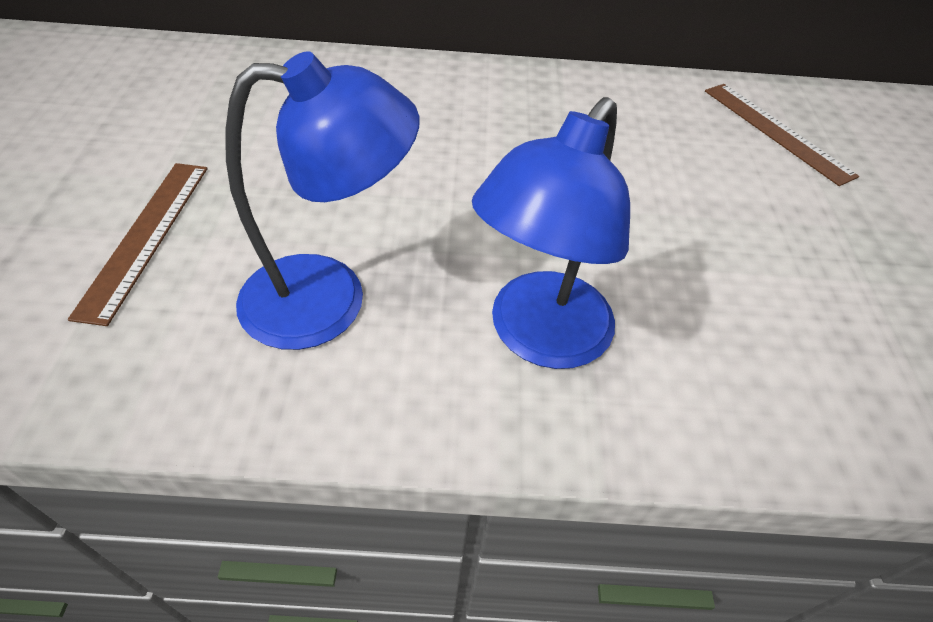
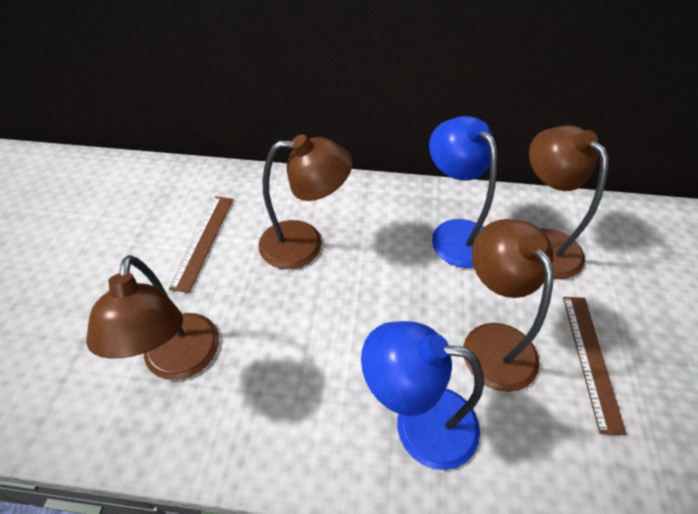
brown lamp: 0 -> 4

